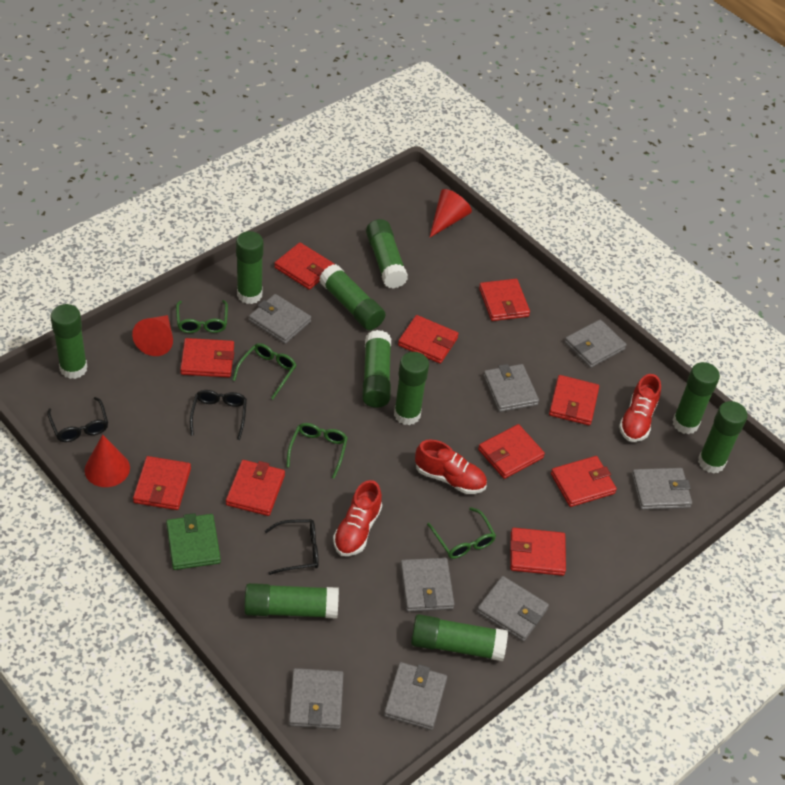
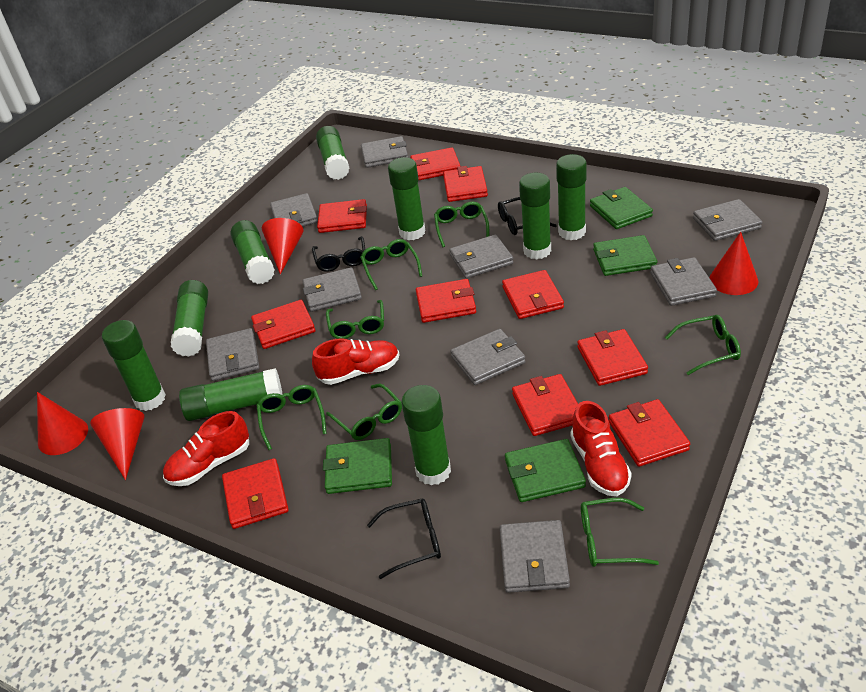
green glasses: 4 -> 7
green glue stick: 10 -> 9
green wallet: 1 -> 4
grey wallet: 8 -> 9
red cone: 3 -> 4

